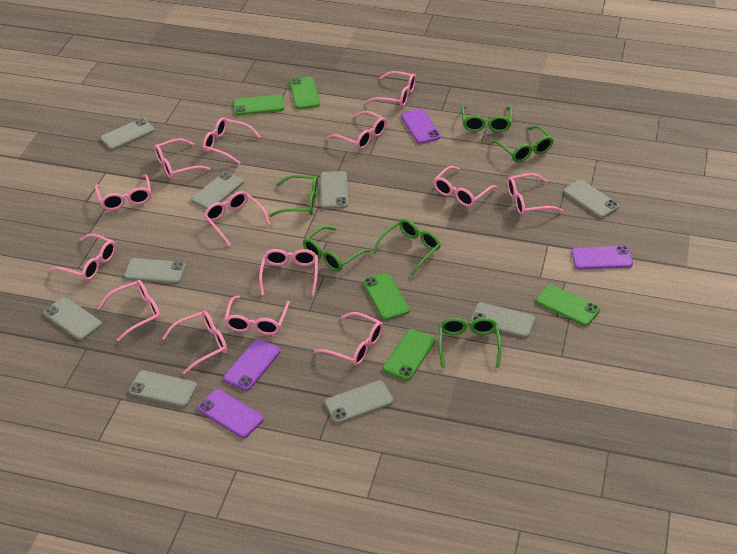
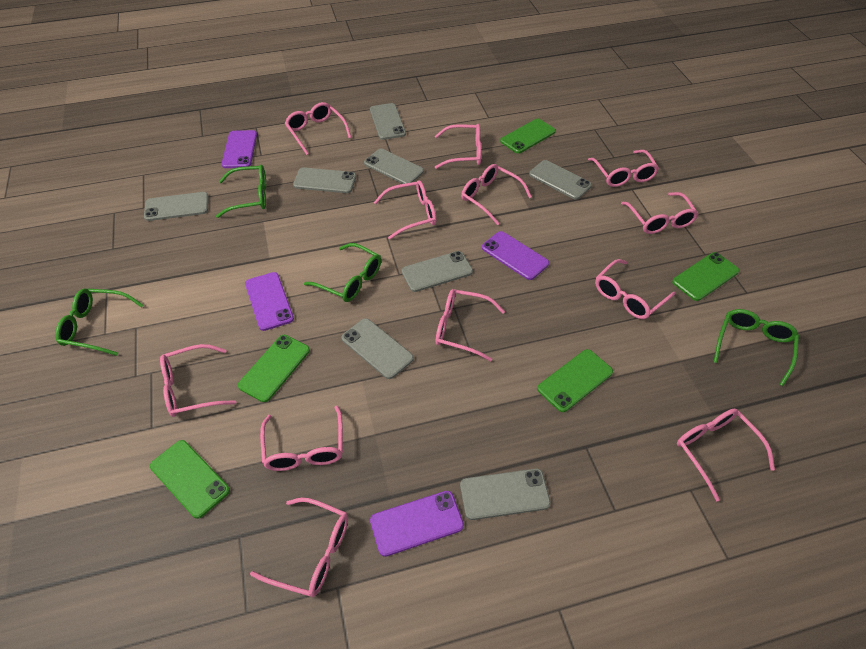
green glasses: 6 -> 4
grey phone: 9 -> 8
pink glasses: 14 -> 12

